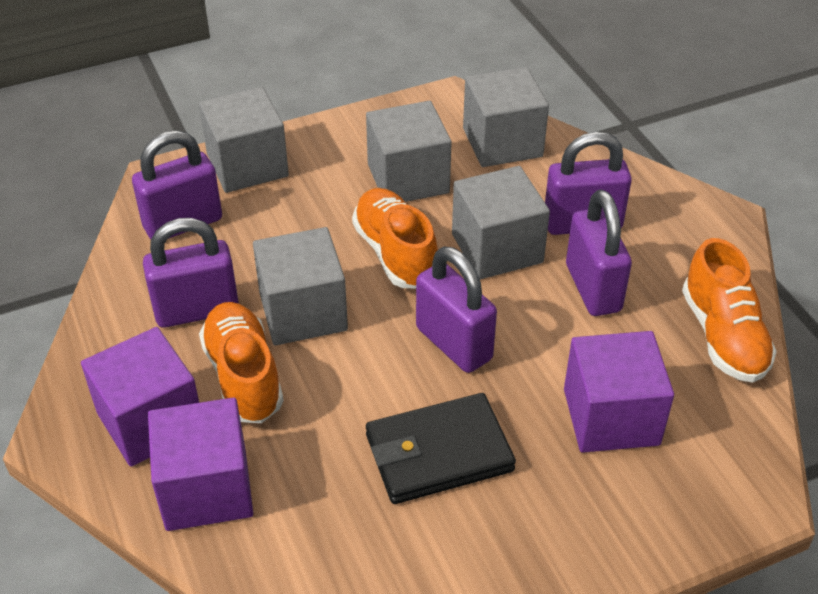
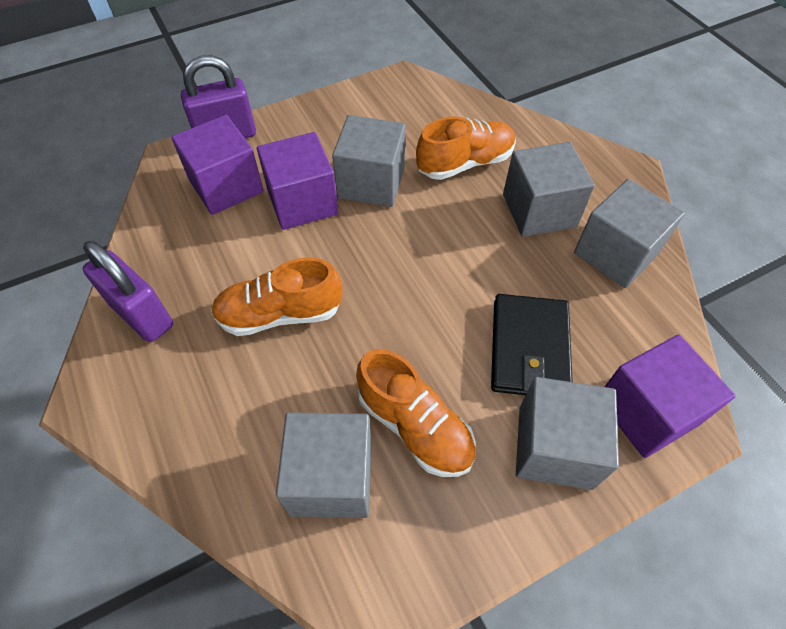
purple padlock: 5 -> 2

